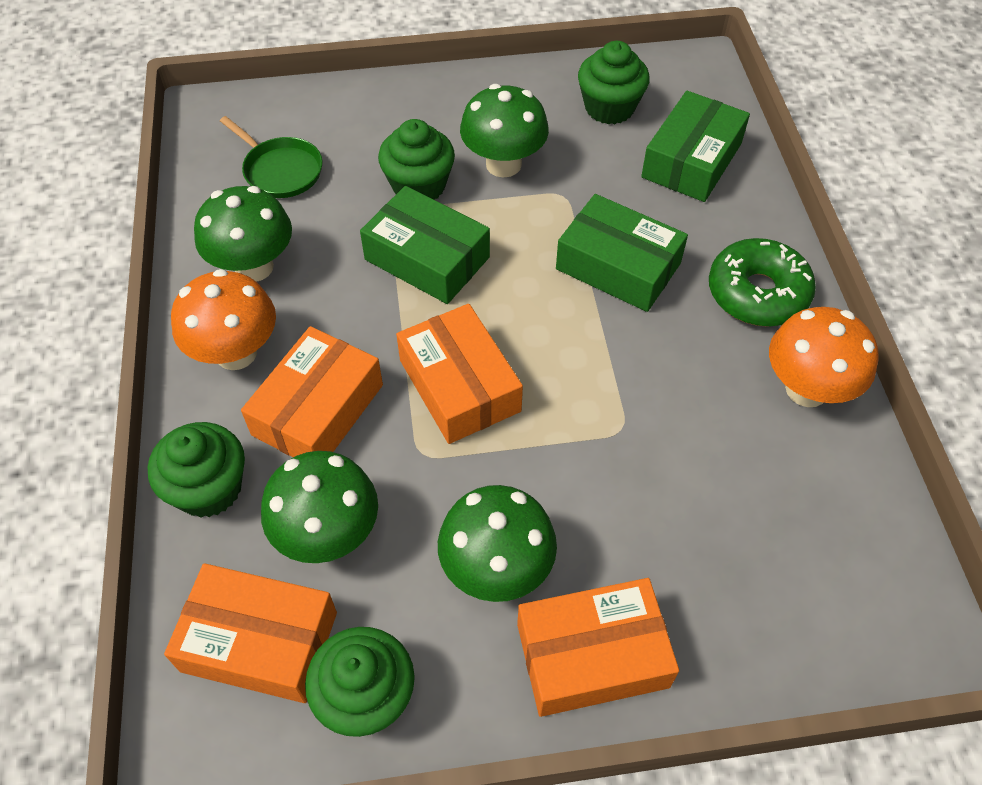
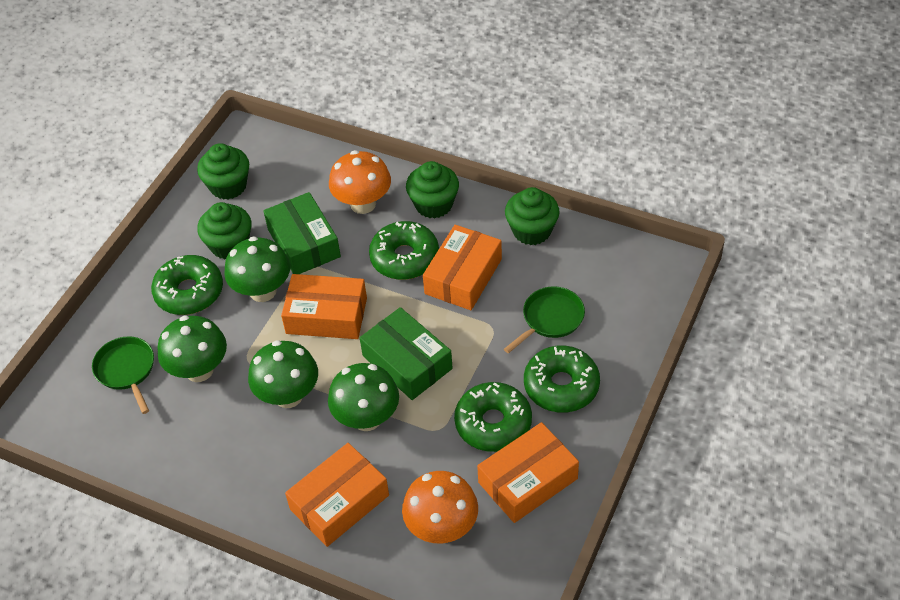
green box: 3 -> 2
green donut: 1 -> 4
green pan: 1 -> 2

